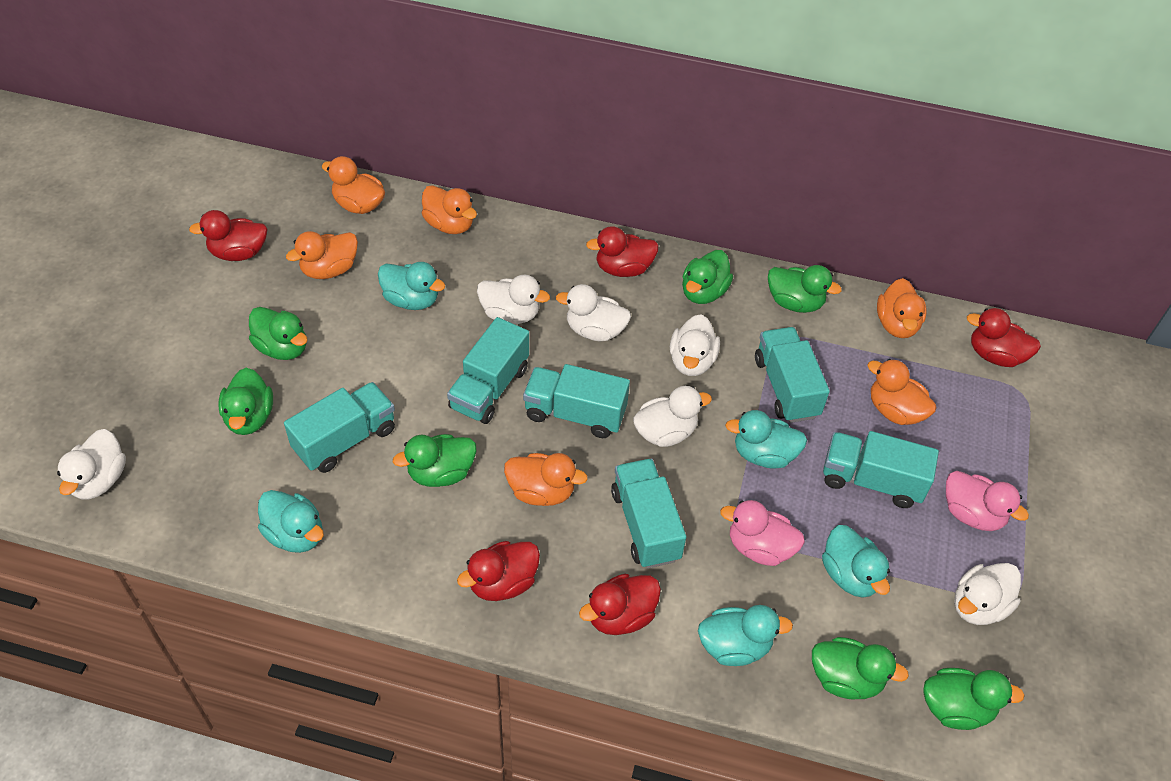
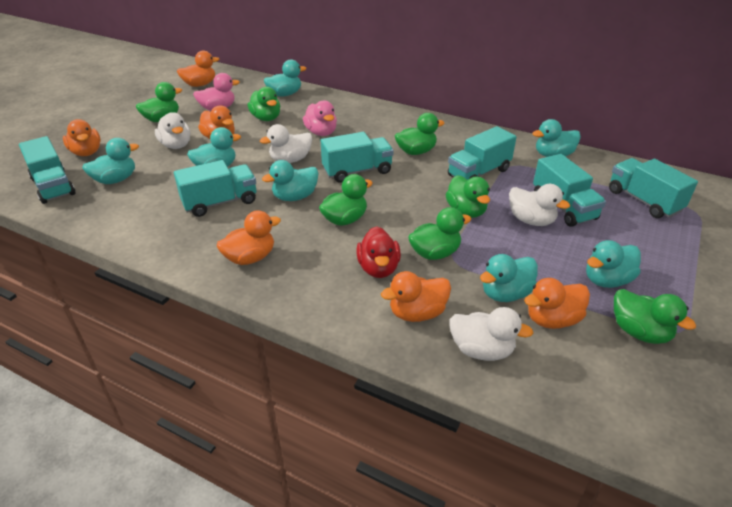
red duck: 5 -> 1
turquoise duck: 5 -> 7
white duck: 6 -> 4

